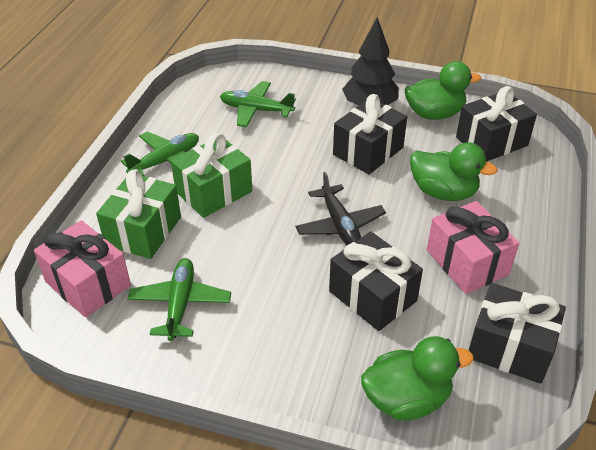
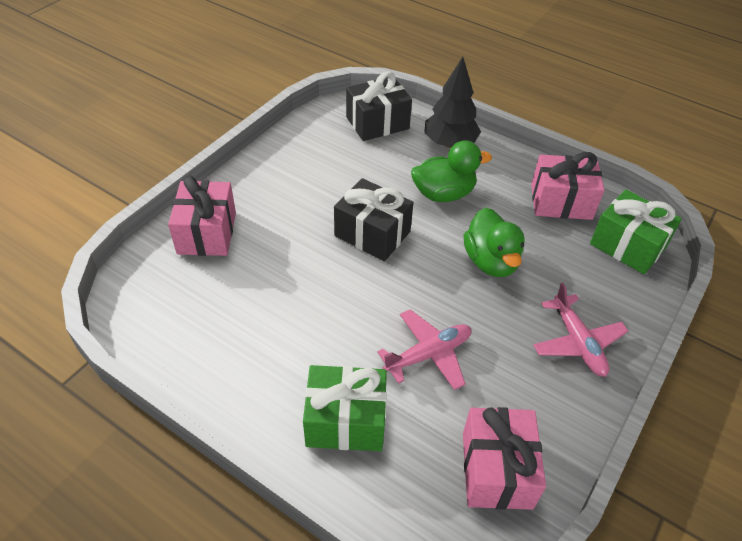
black gift: 4 -> 2
black plane: 1 -> 0
green duck: 3 -> 2
green plane: 3 -> 0
pink gift: 2 -> 3
pink plane: 0 -> 2

